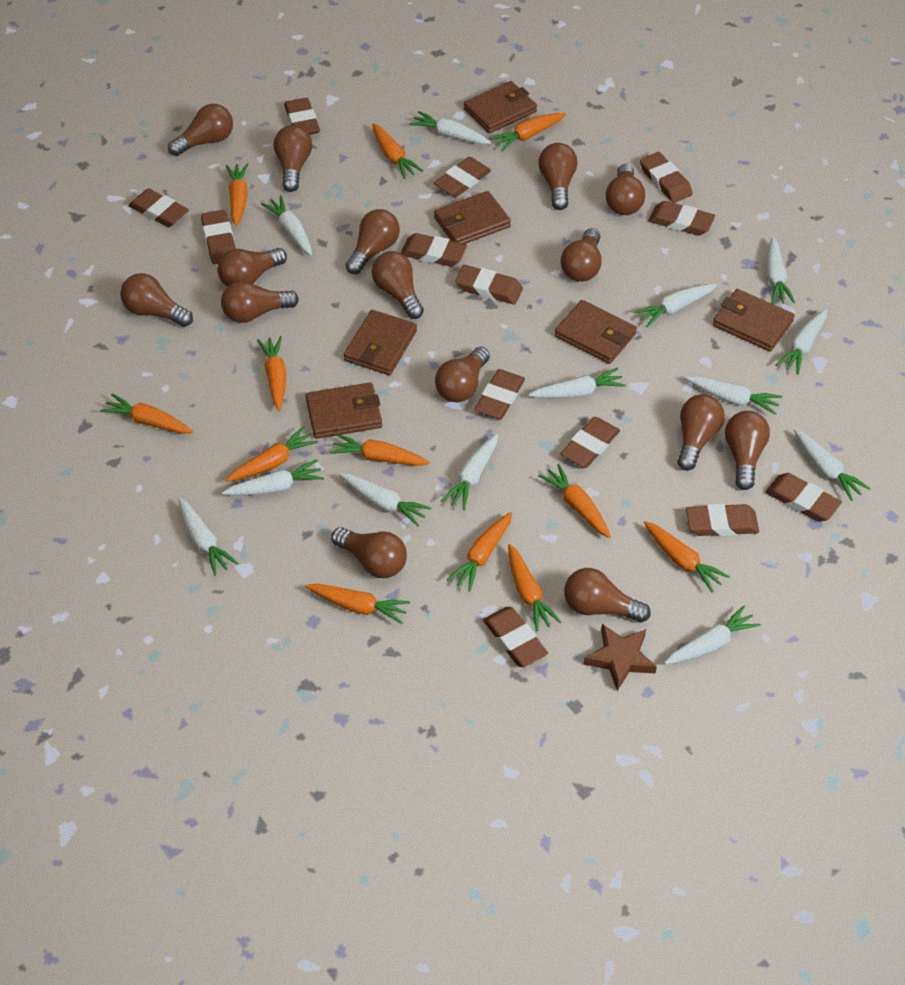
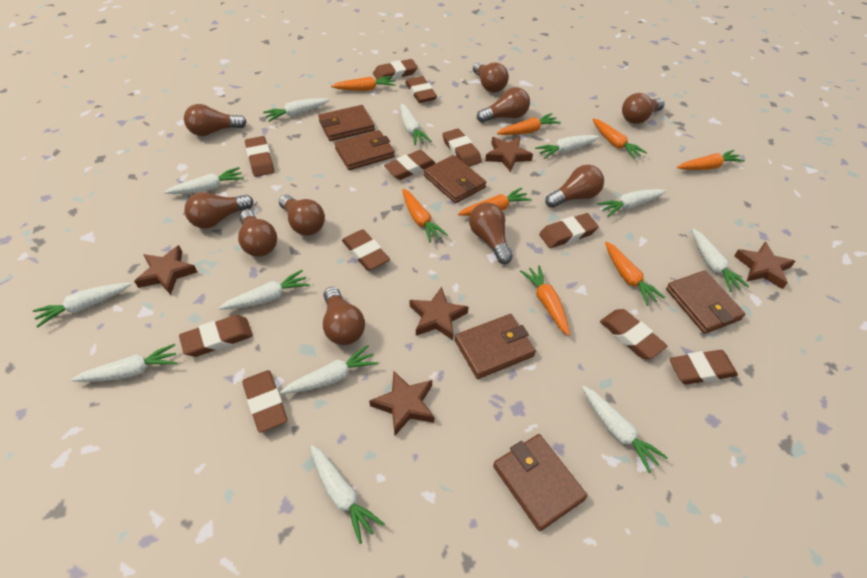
brown eraser: 13 -> 11
brown light bulb: 15 -> 10
brown star: 1 -> 5
orange carrot: 12 -> 8
white carrot: 13 -> 12

